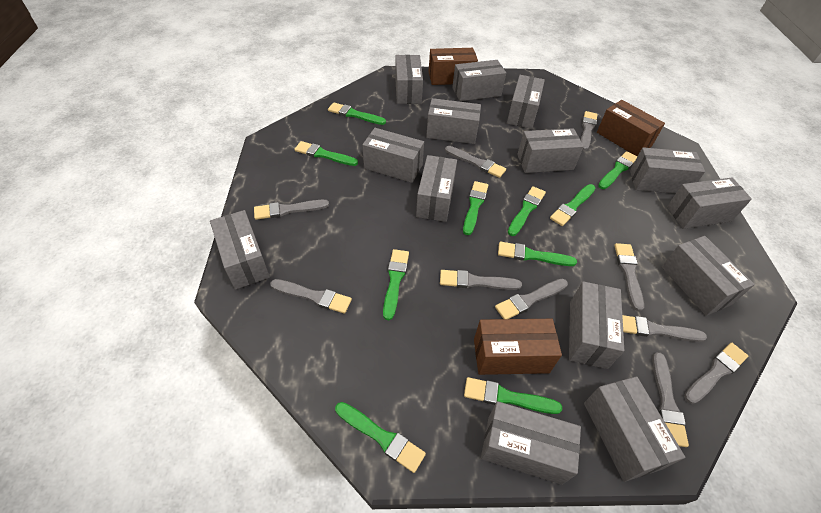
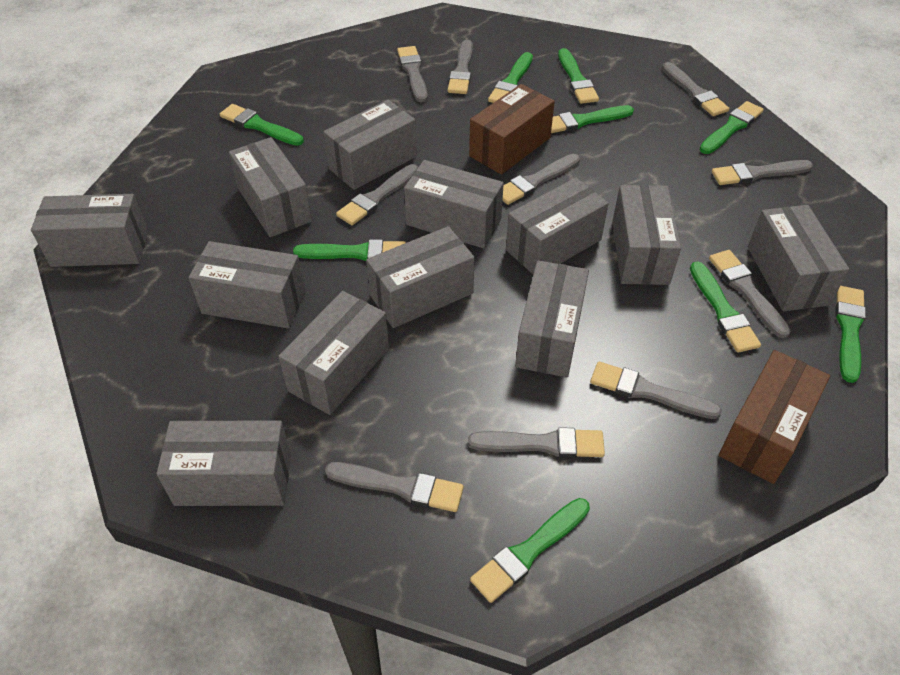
brown box: 3 -> 2
green brush: 10 -> 9
grey box: 14 -> 12

